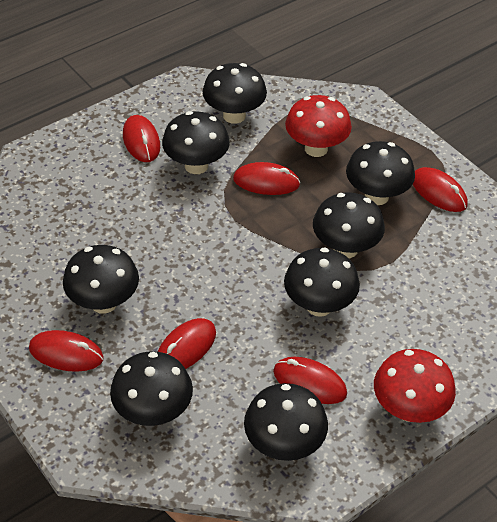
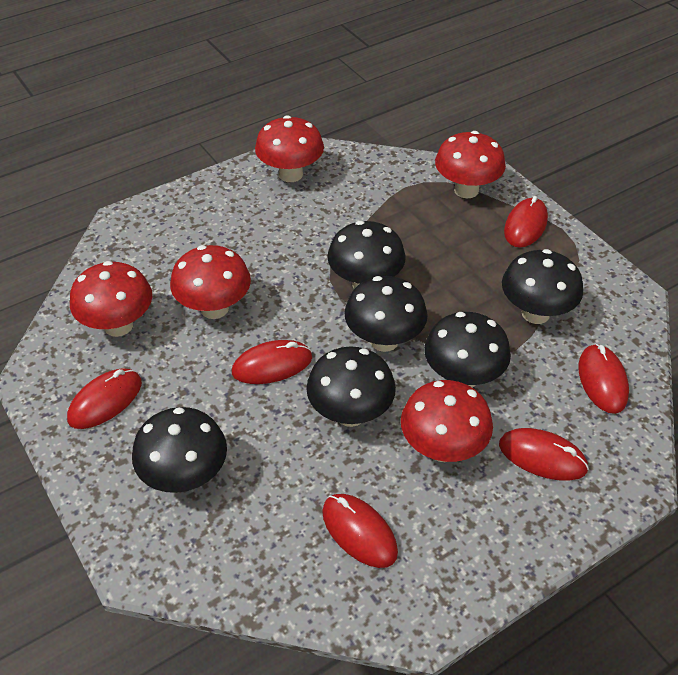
black mushroom: 8 -> 6
red mushroom: 2 -> 5

